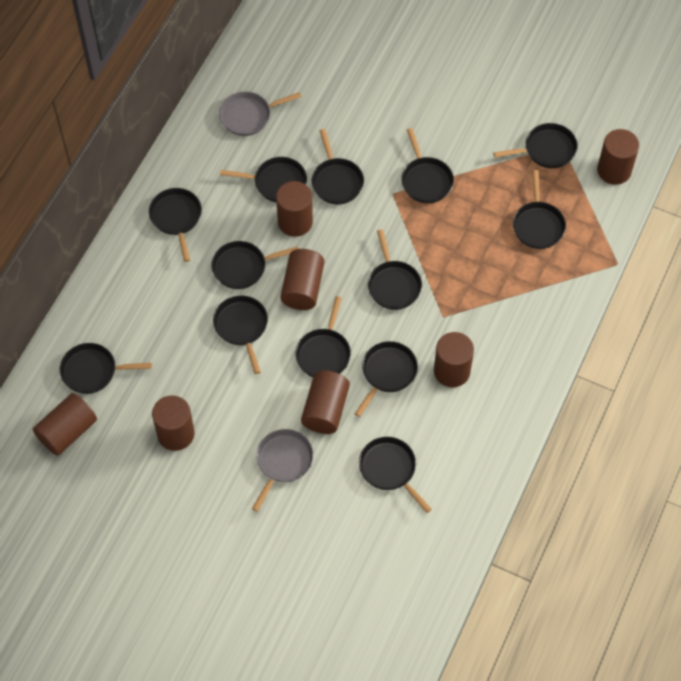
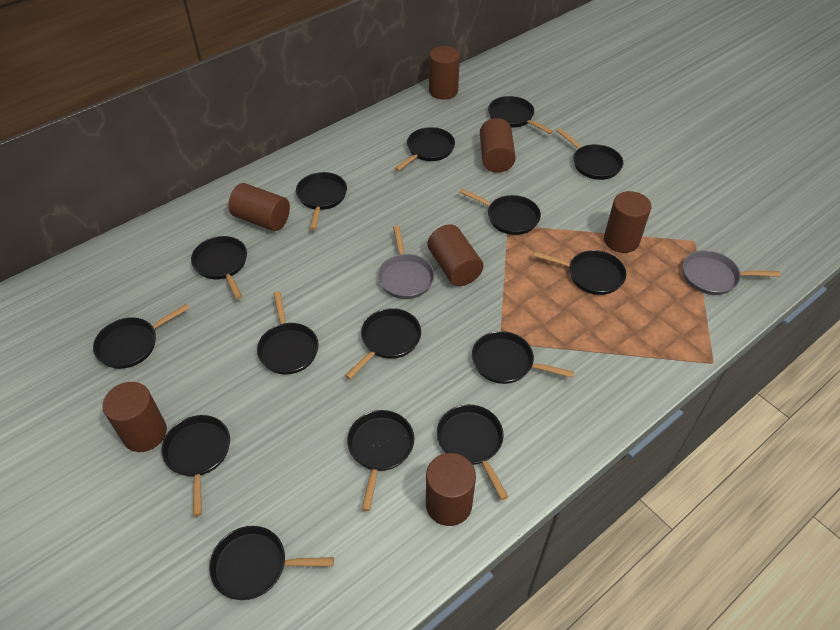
black pan: 13 -> 15

